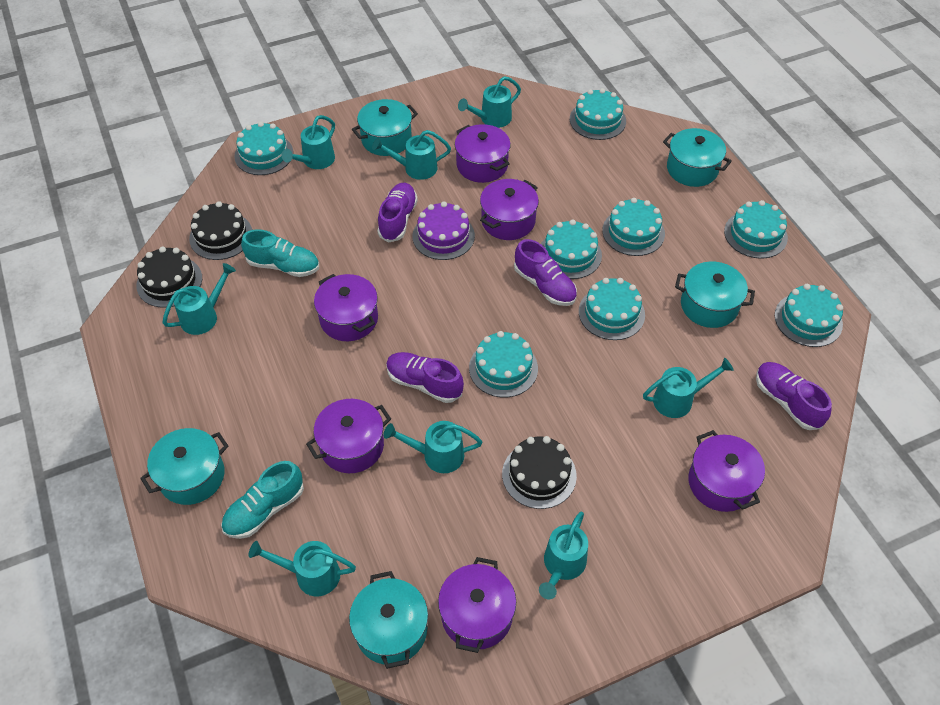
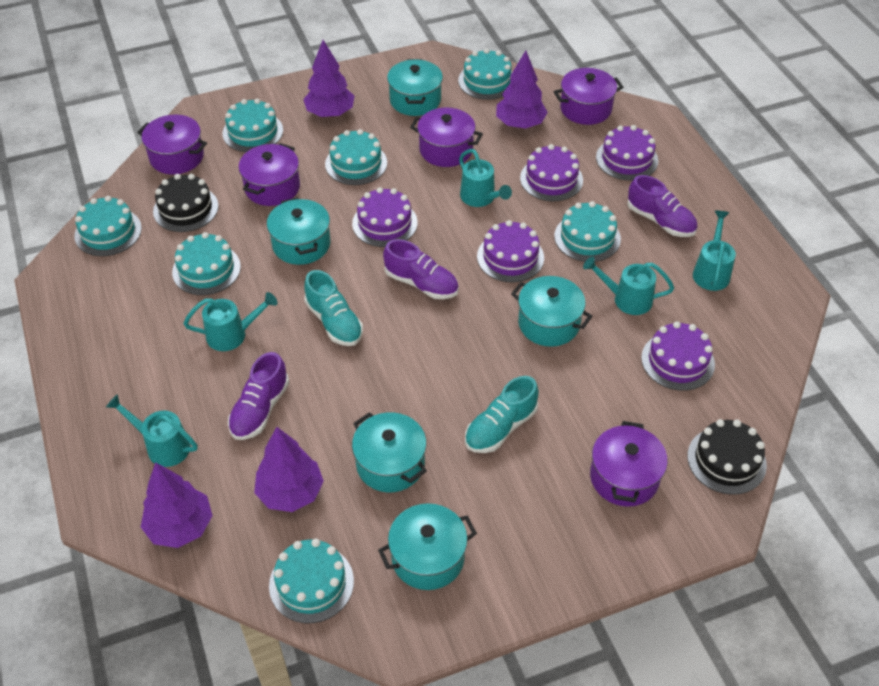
black cake: 3 -> 2
purple cake: 1 -> 5
purple pot: 6 -> 5
purple shoe: 4 -> 3
purple tree: 0 -> 4
turquoise cake: 8 -> 7
turquoise watering can: 8 -> 5

